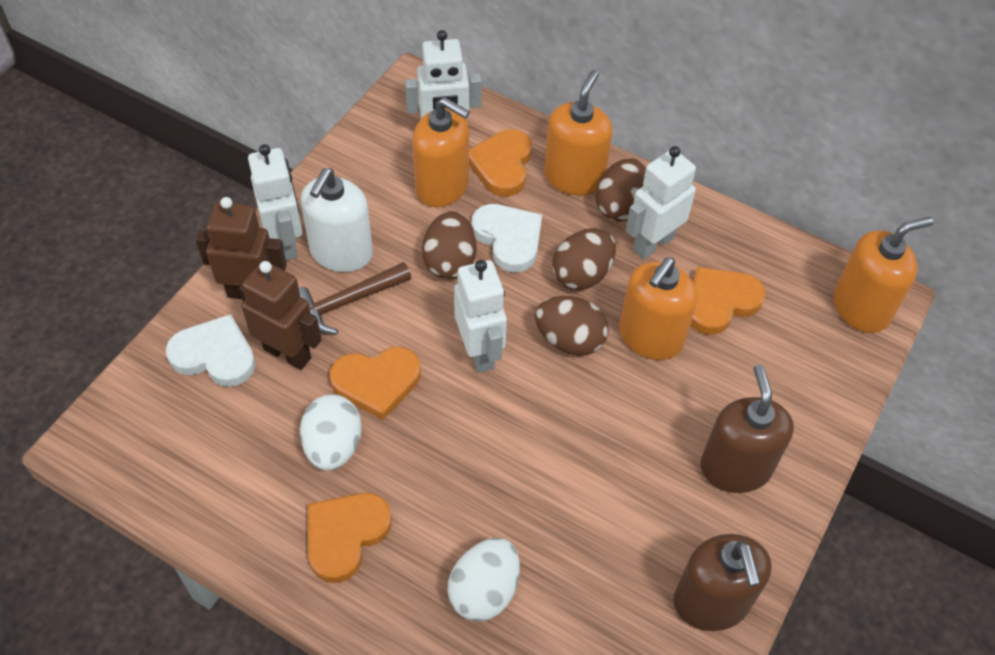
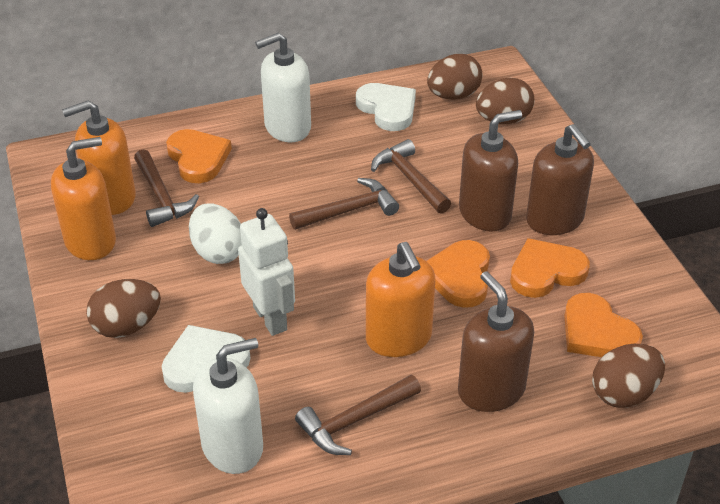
brown hammer: 1 -> 4
brown robot: 2 -> 0
brown soap dispenser: 2 -> 3
orange soap dispenser: 4 -> 3
white egg: 2 -> 1
white robot: 4 -> 1
white soap dispenser: 1 -> 2

